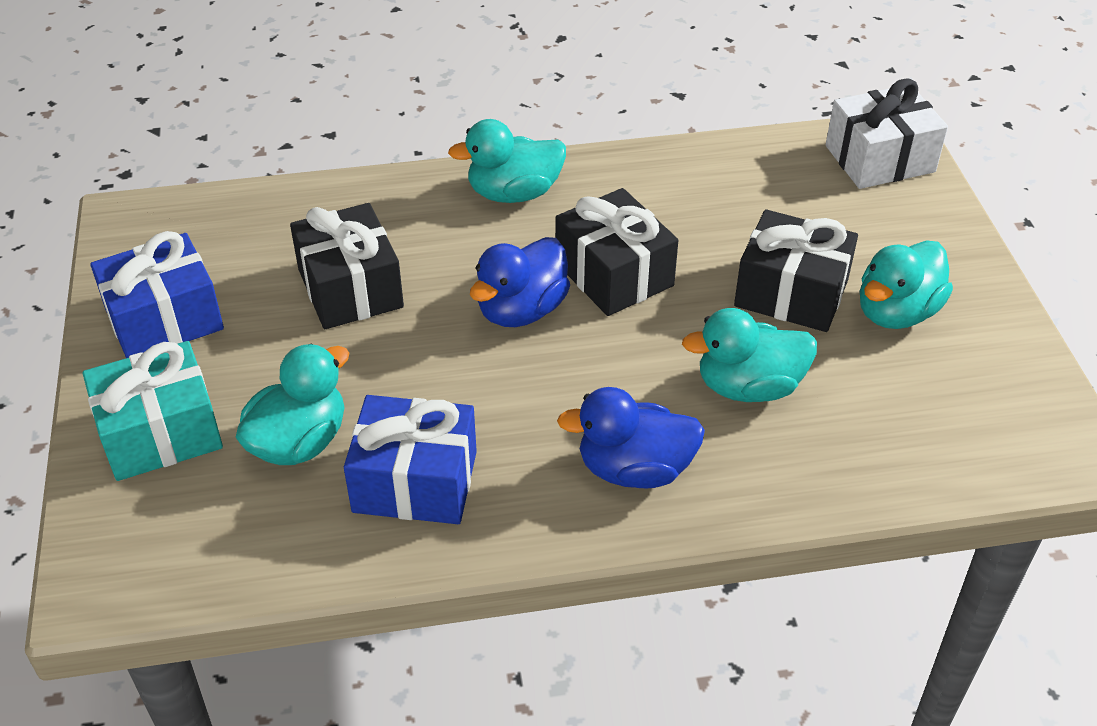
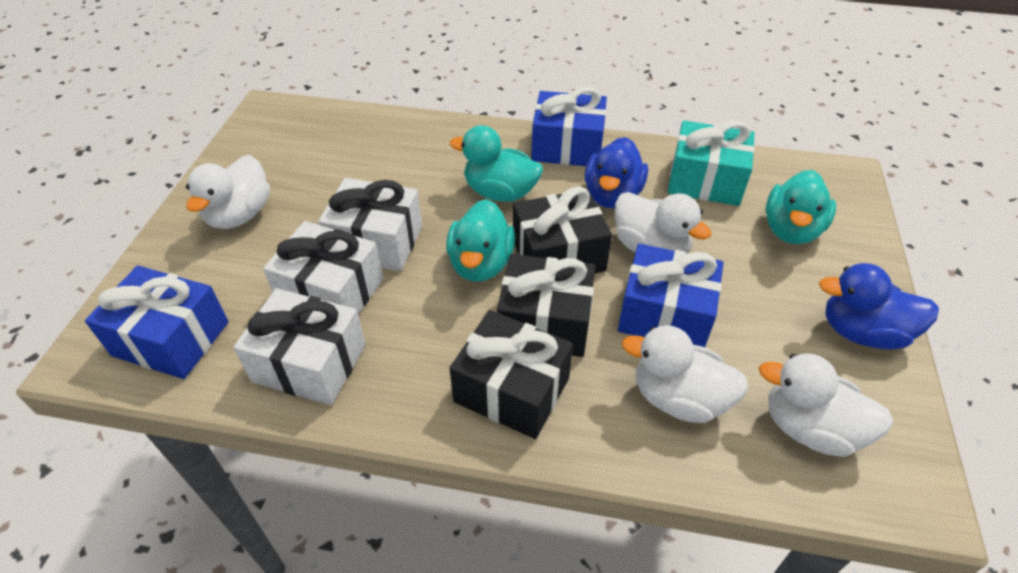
blue gift: 2 -> 3
turquoise duck: 4 -> 3
white duck: 0 -> 4
white gift: 1 -> 3

